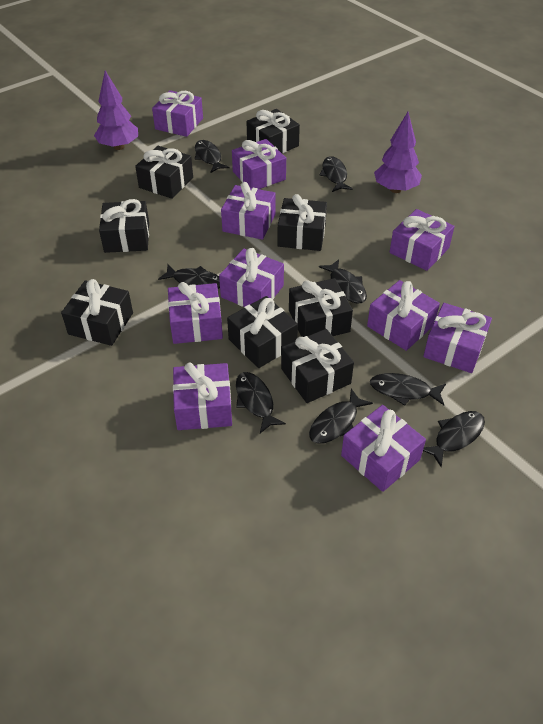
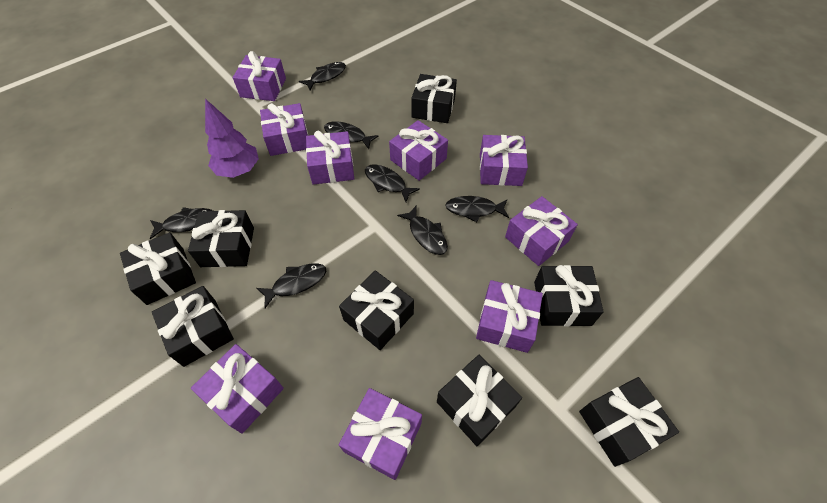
black fish: 8 -> 7
purple gift: 10 -> 9
purple tree: 2 -> 1

